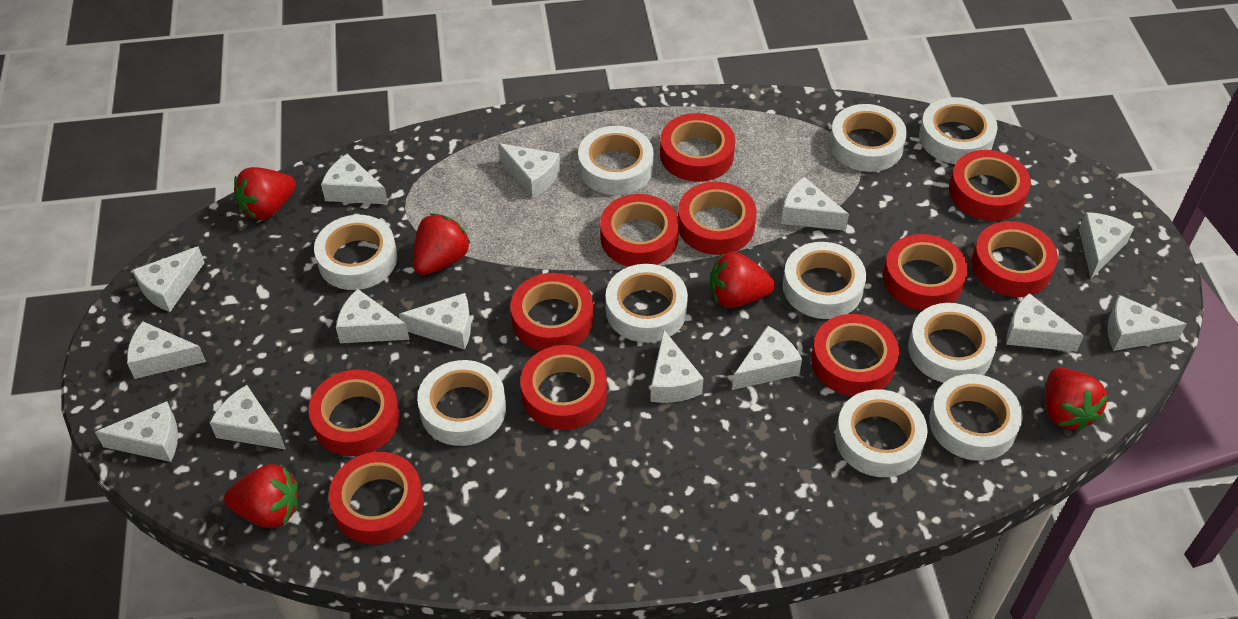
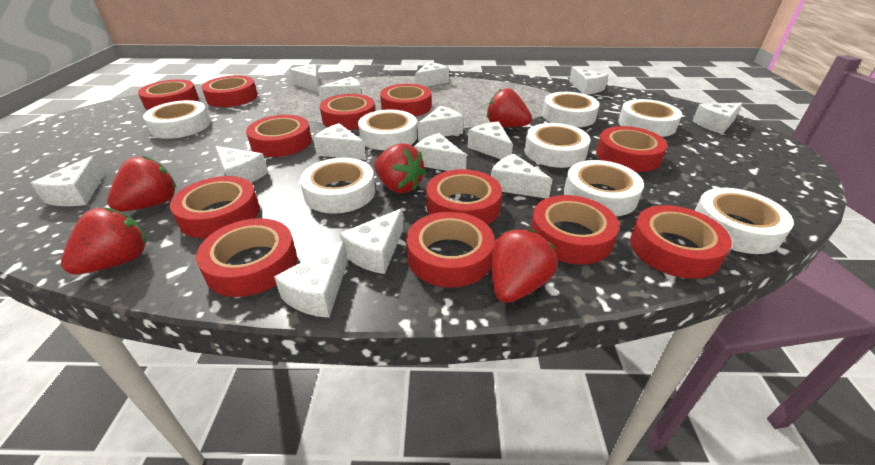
red tape: 11 -> 12
white tape: 10 -> 8

